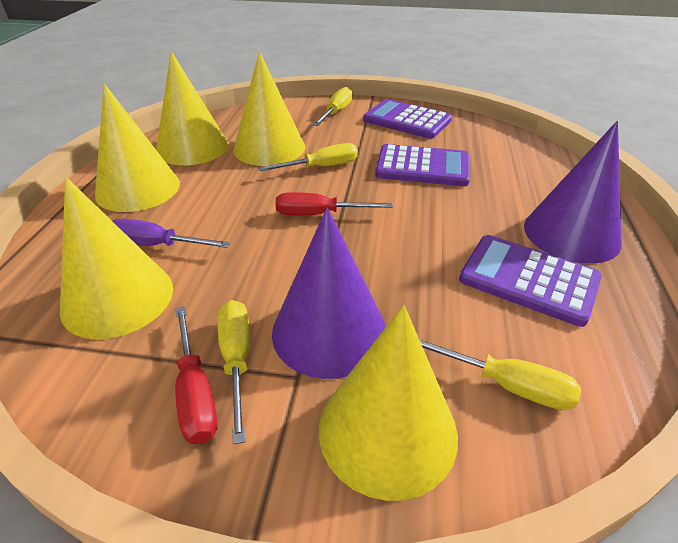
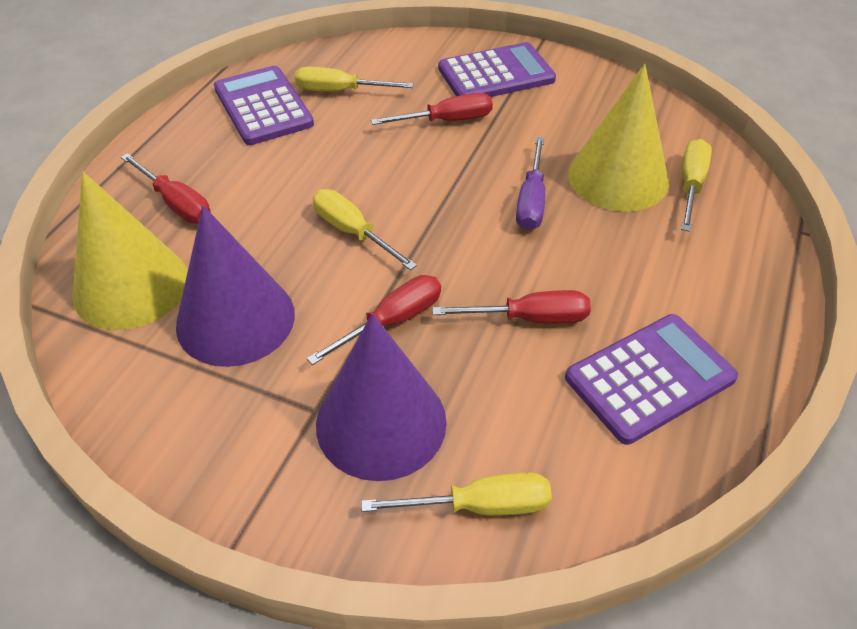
red screwdriver: 2 -> 4
yellow cone: 5 -> 2

